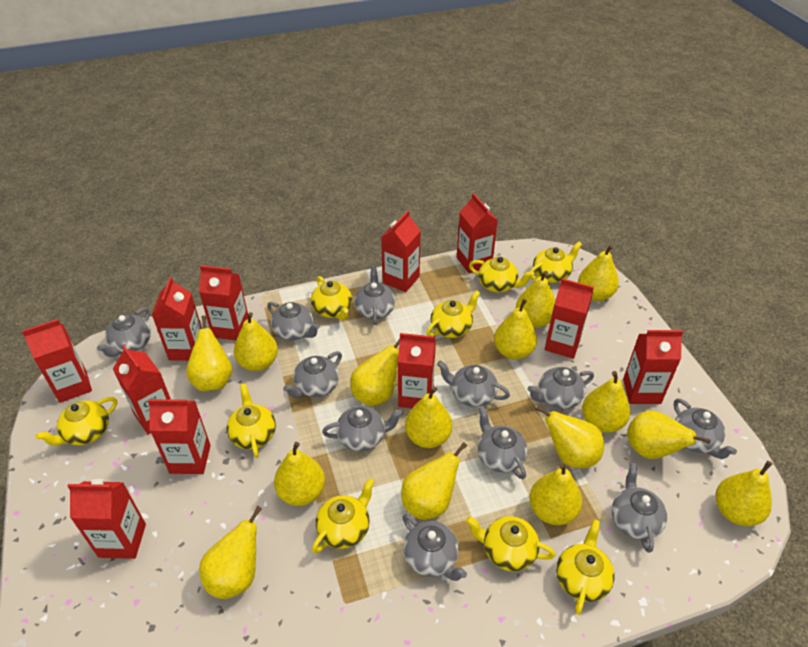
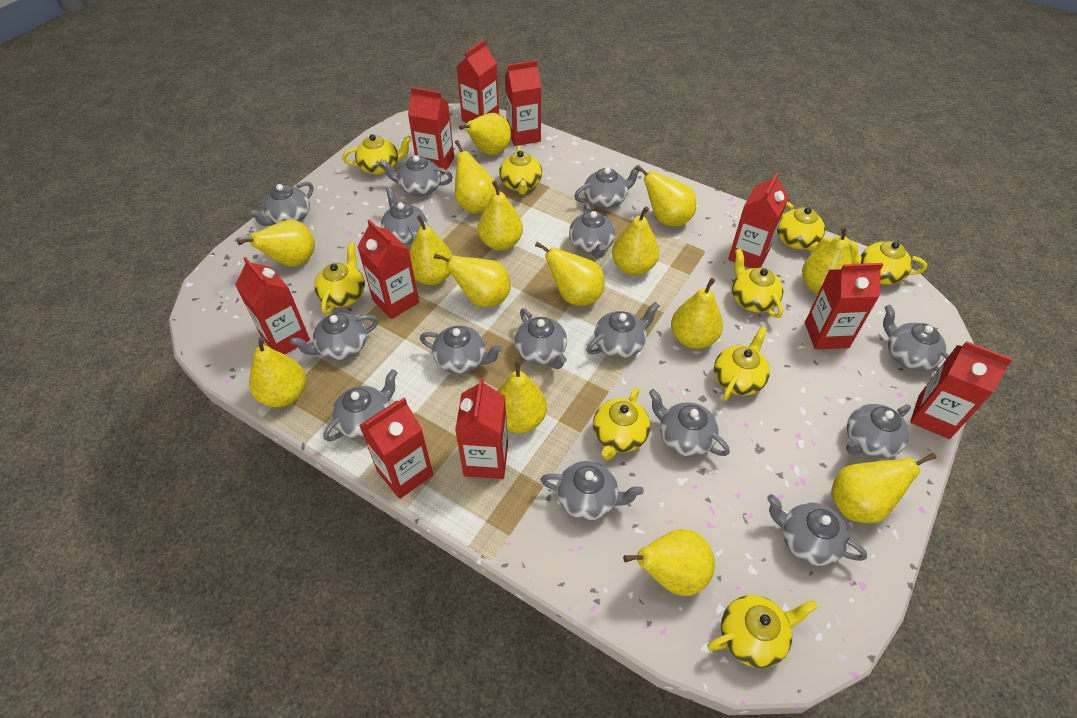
grey teapot: 11 -> 15
red carton: 11 -> 10

